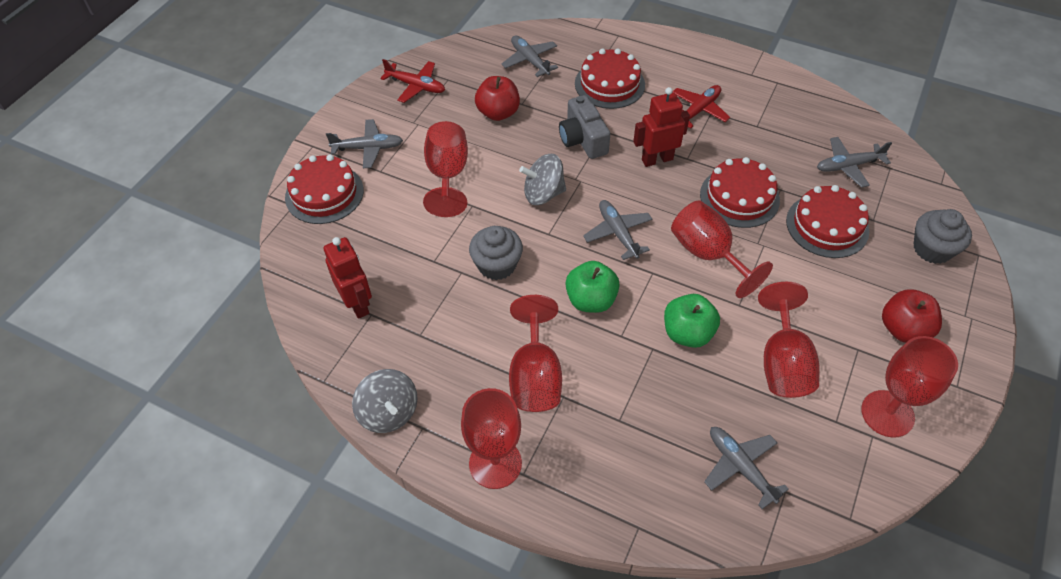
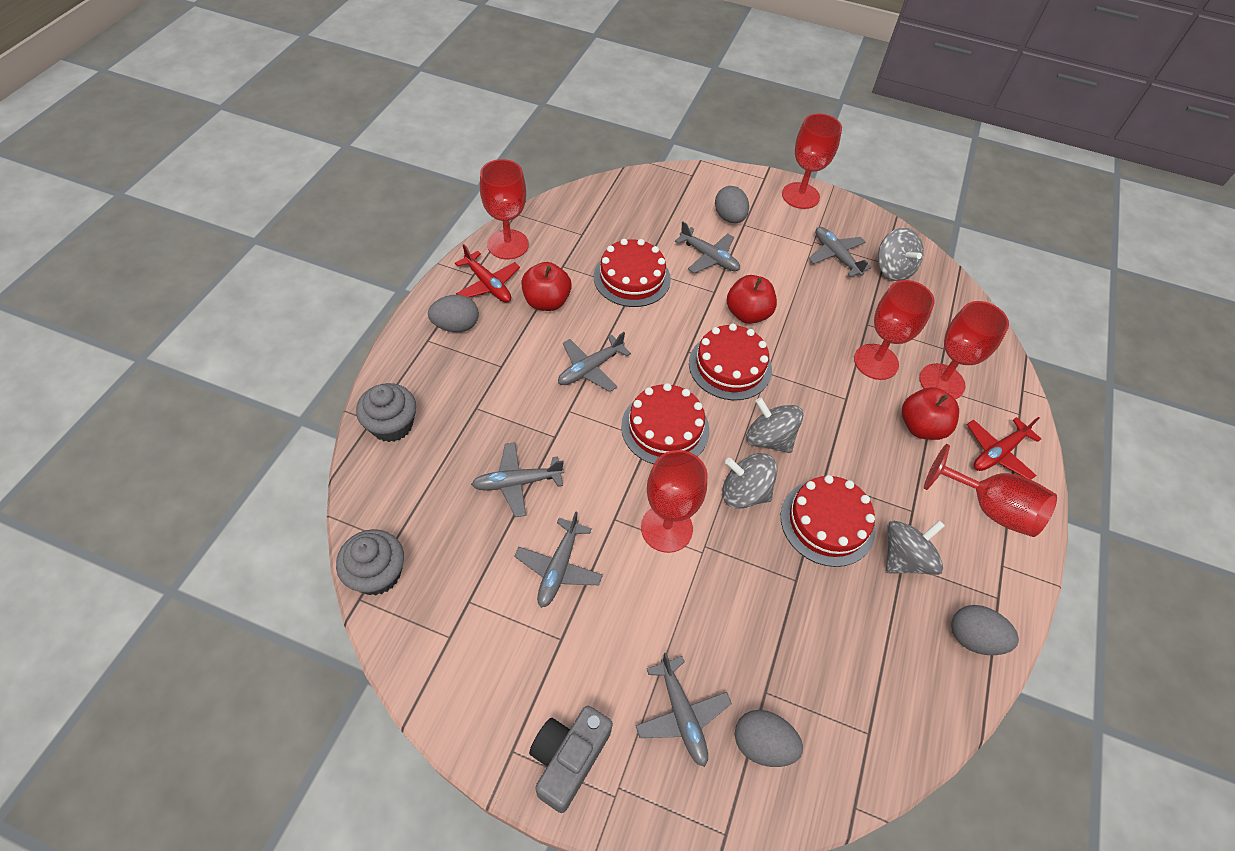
green apple: 2 -> 0
grey egg: 0 -> 4
grey plane: 5 -> 6
grey spinning top: 2 -> 4
red apple: 2 -> 3
red robot: 2 -> 0

